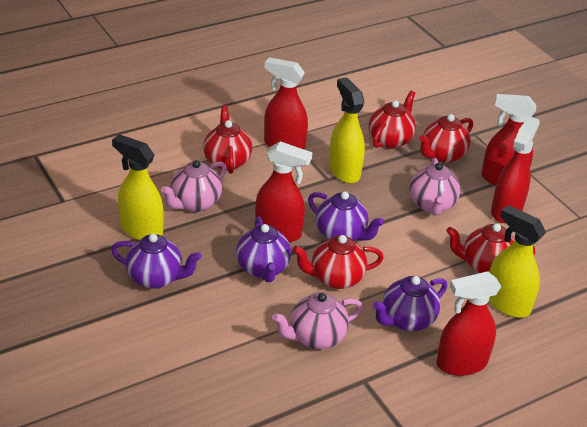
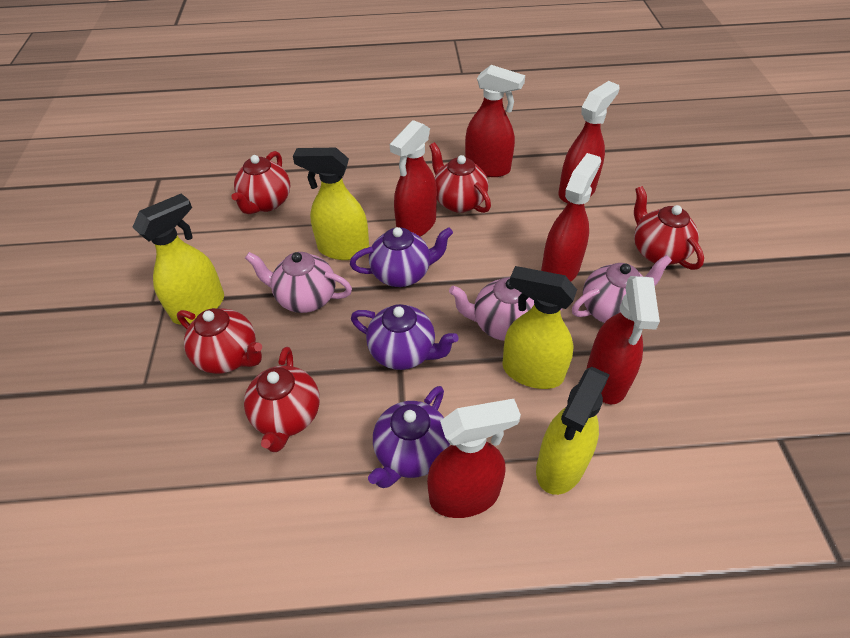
purple teapot: 4 -> 3
red spray bottle: 5 -> 6
yellow spray bottle: 3 -> 4

